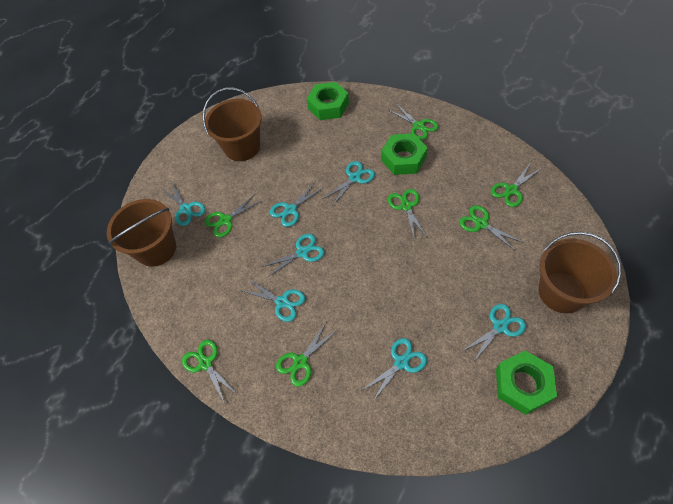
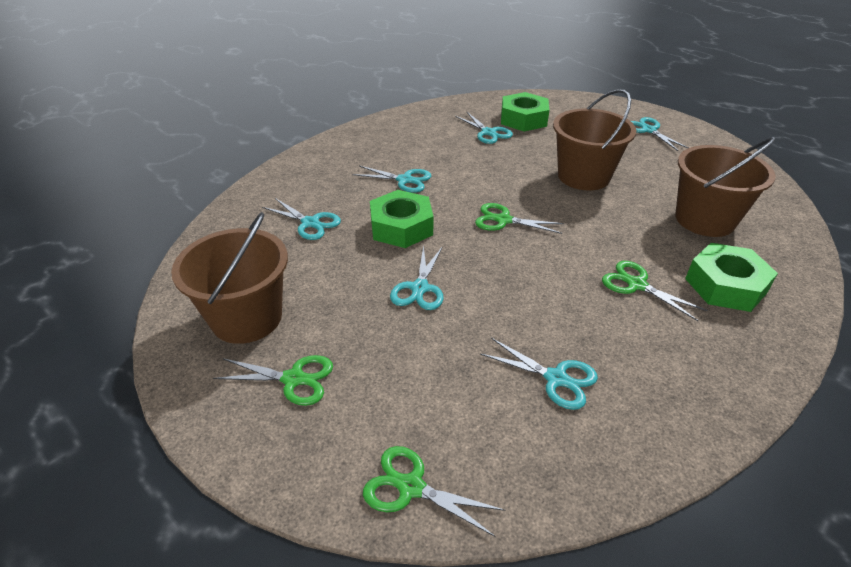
green scissors: 7 -> 4
turquoise scissors: 7 -> 6

